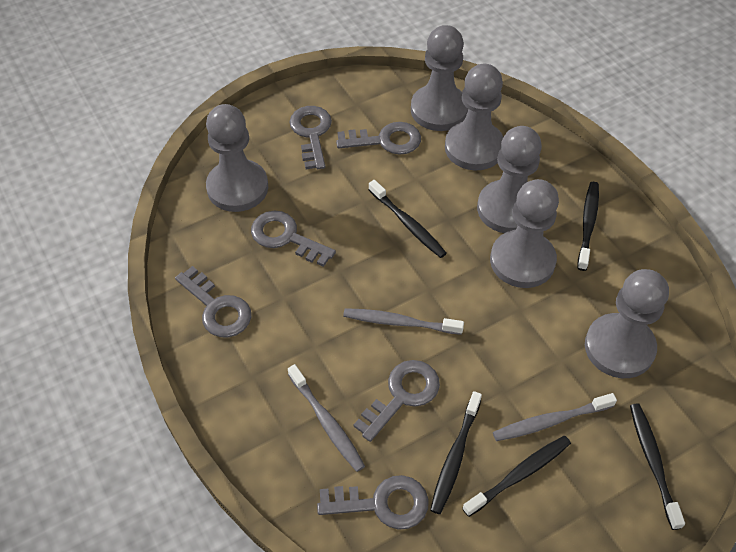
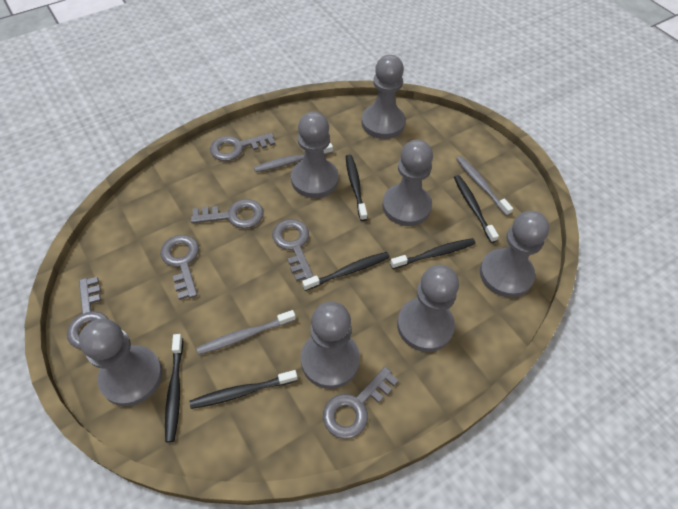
black toothbrush: 5 -> 6
grey pawn: 6 -> 7

